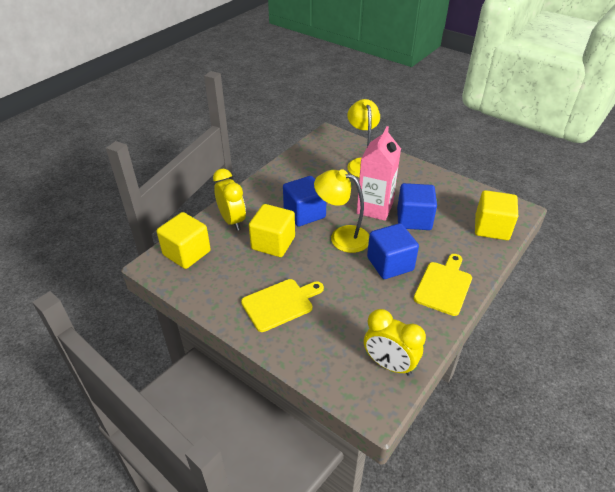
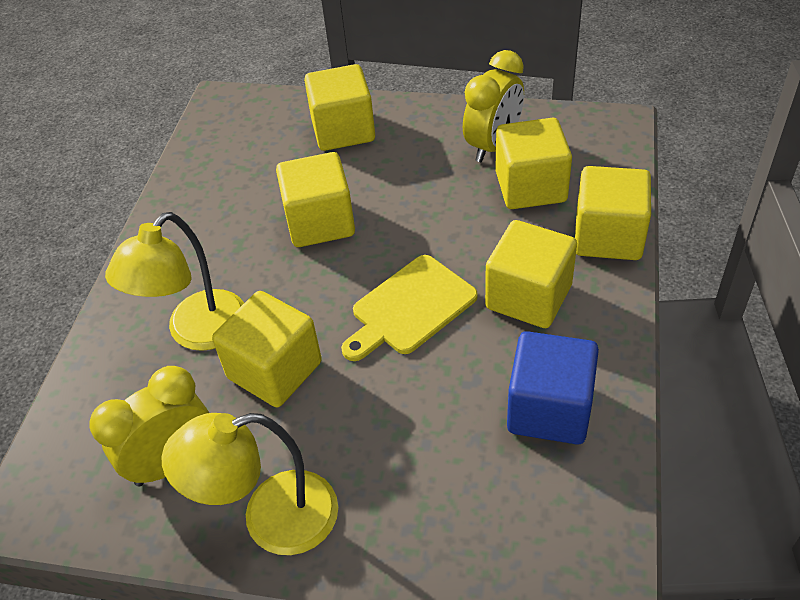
blue cube: 3 -> 1
pink carton: 1 -> 0
yellow cube: 3 -> 6
yellow cutting board: 2 -> 1

